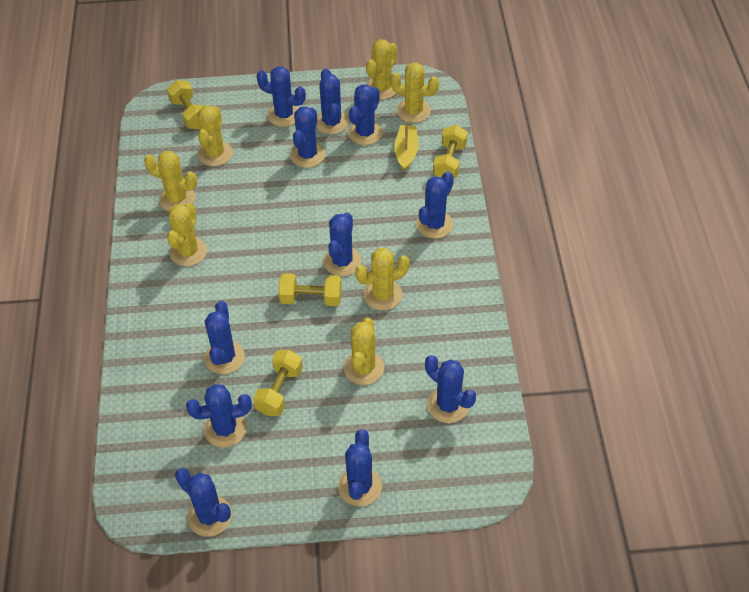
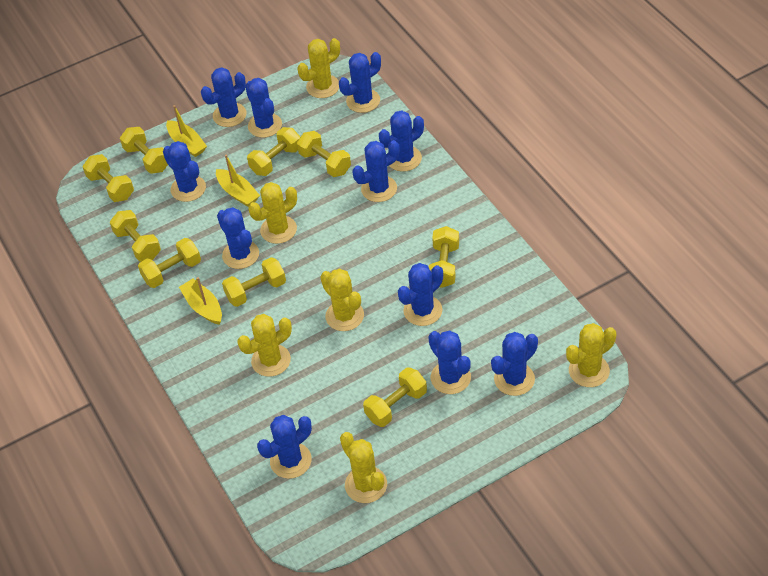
yellow boat: 1 -> 3
yellow cactus: 7 -> 6
yellow dumbbell: 4 -> 9

